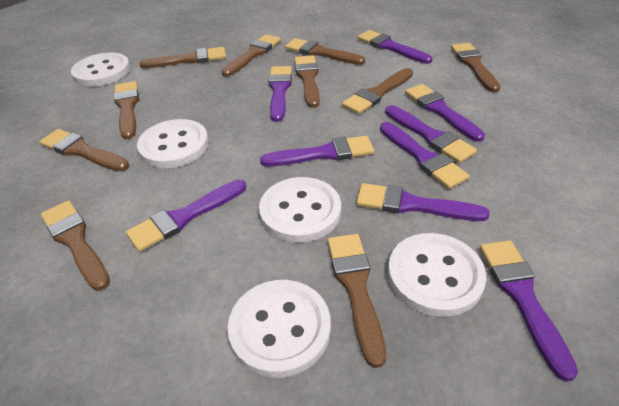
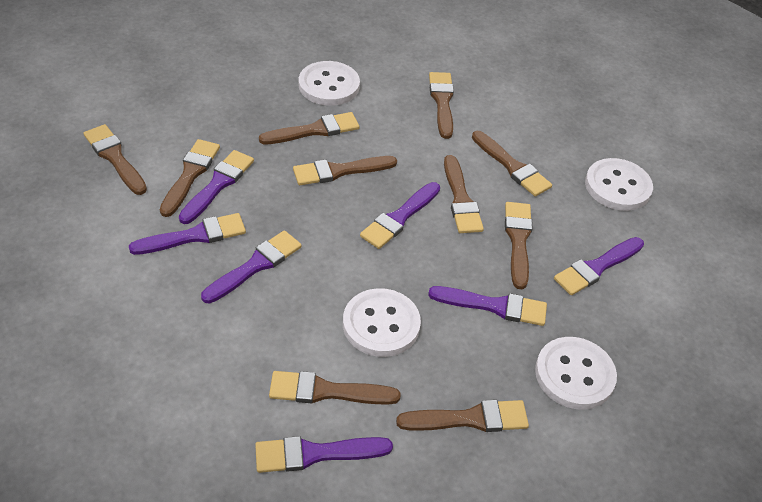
purple brush: 9 -> 7
white button: 5 -> 4

